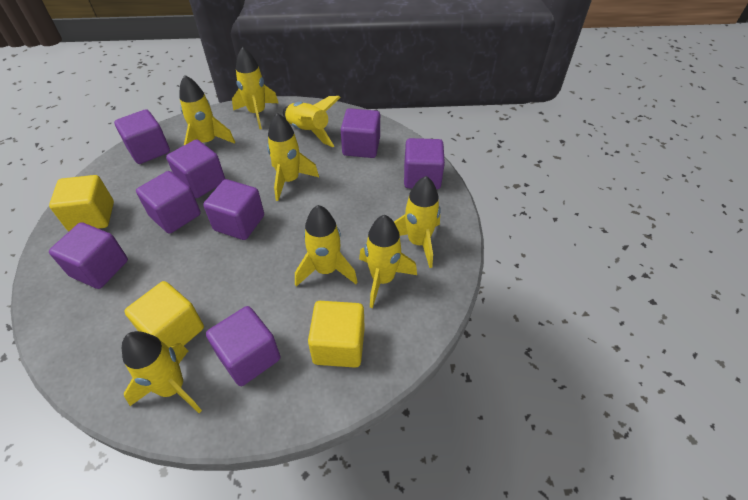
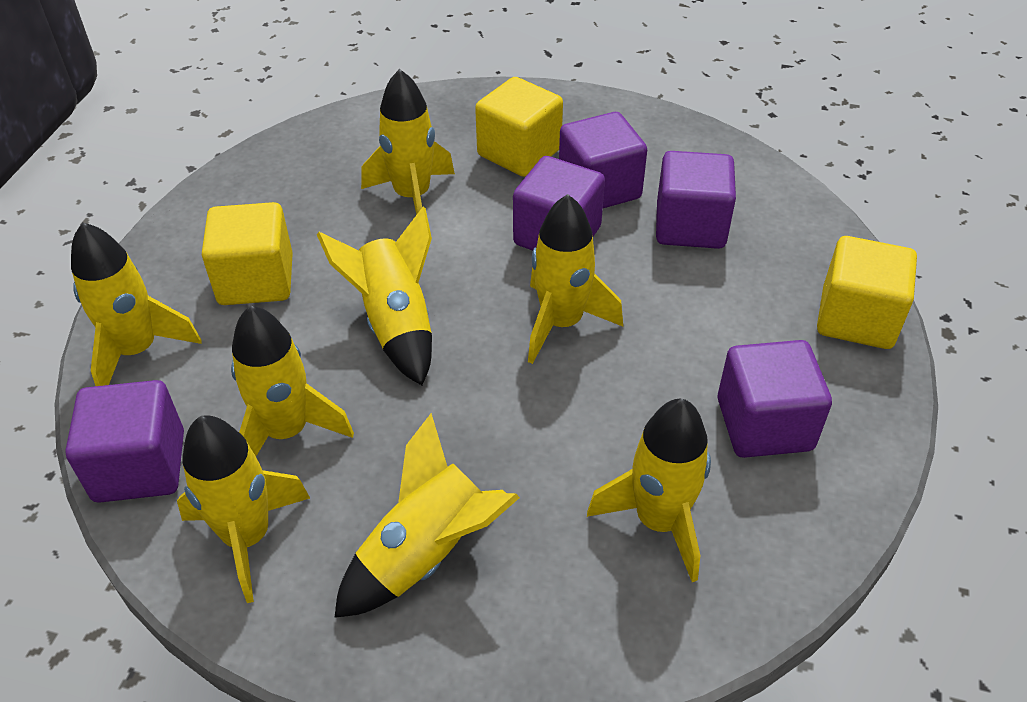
purple cube: 8 -> 5

